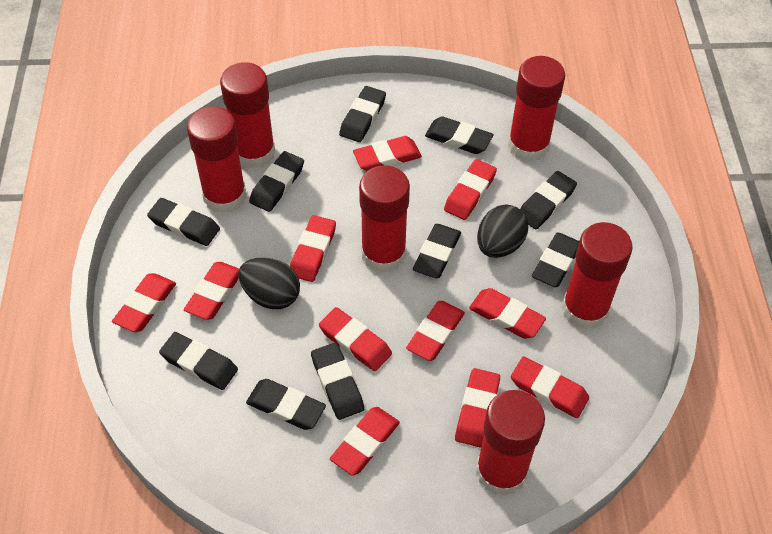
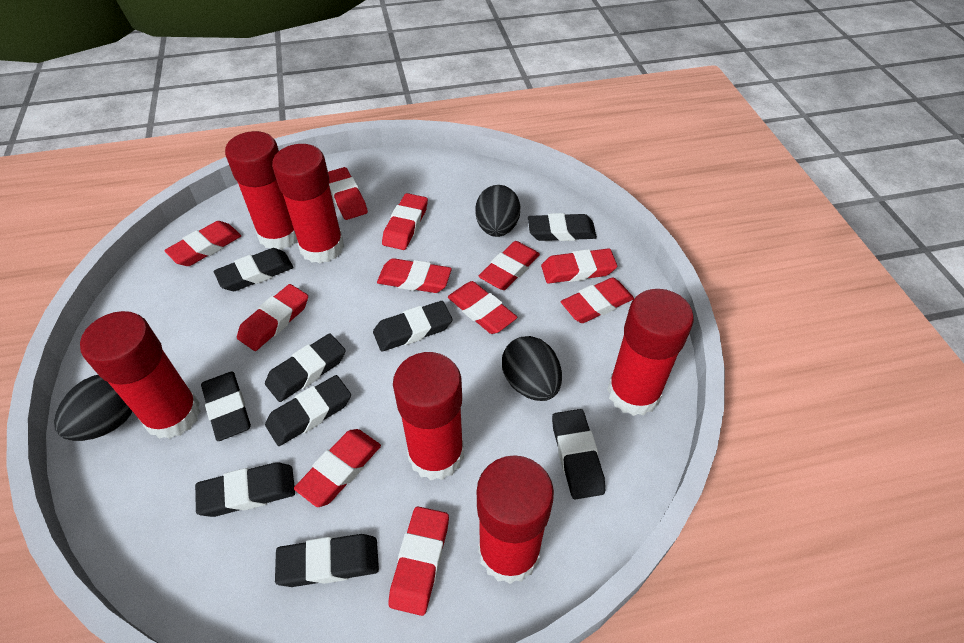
black egg: 2 -> 3
black eraser: 10 -> 9

